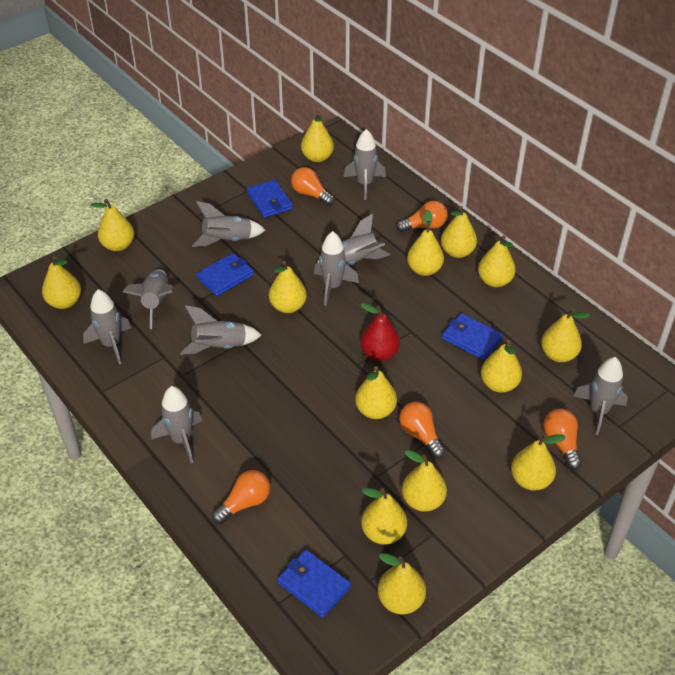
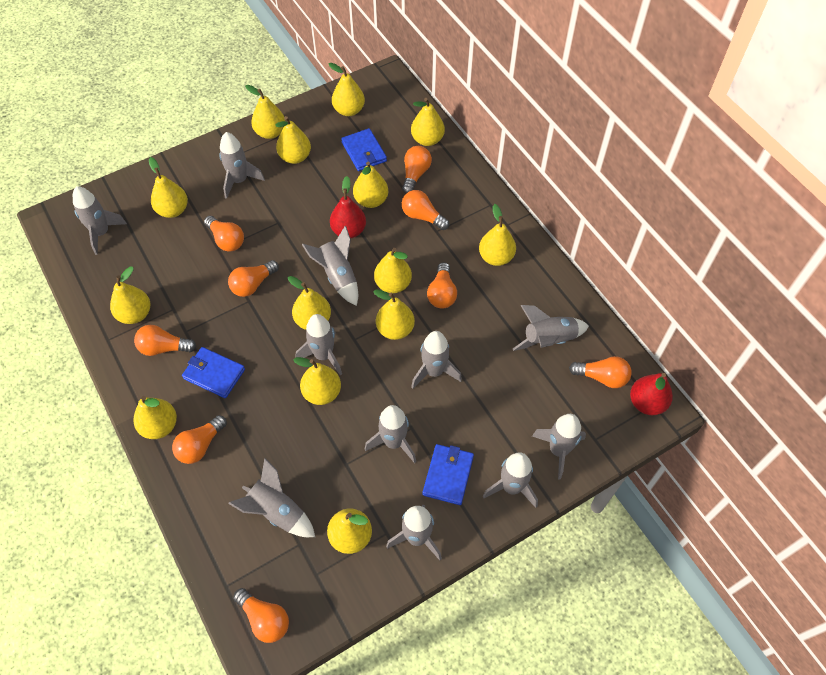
blue wallet: 4 -> 3
grey rocket: 9 -> 11
orange light bulb: 5 -> 9
red pear: 1 -> 2

